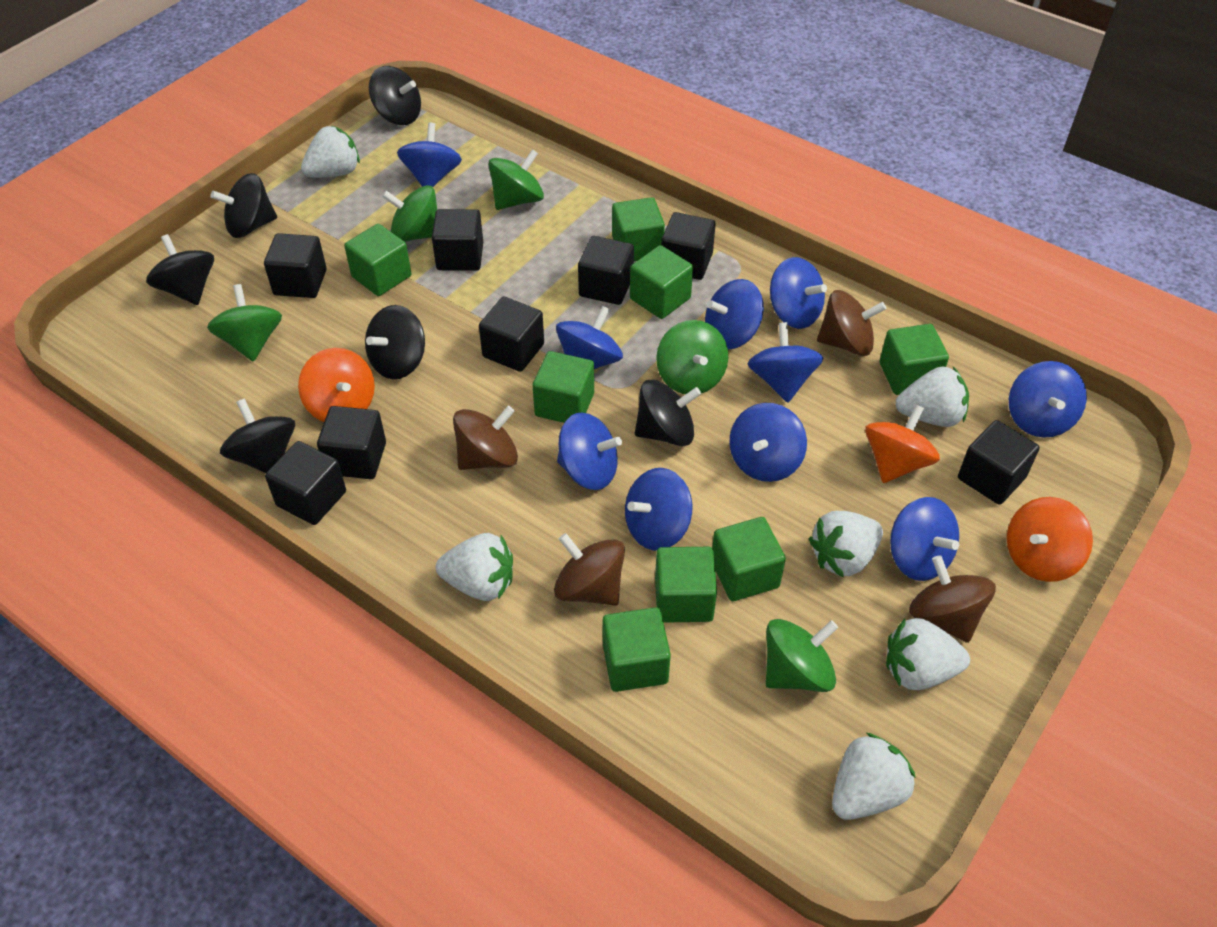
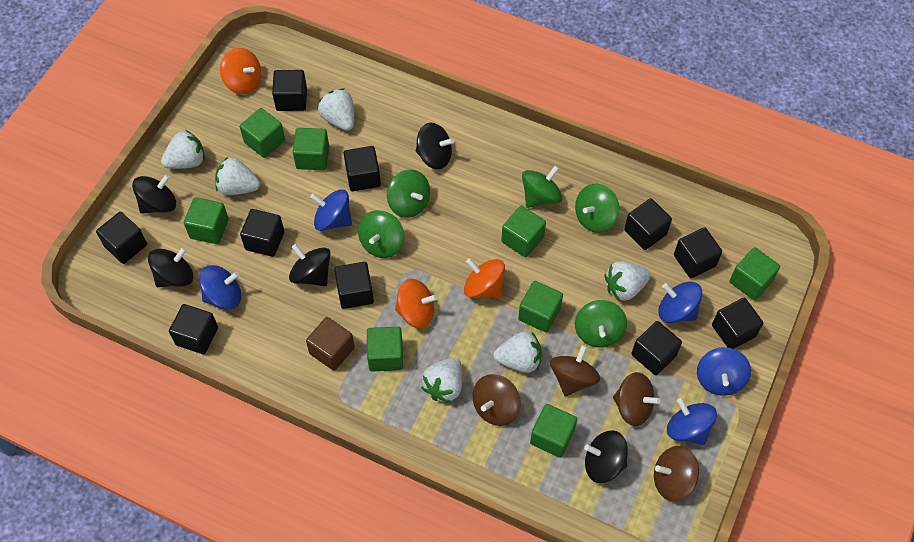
black cube: 8 -> 10
black spinning top: 6 -> 5
blue spinning top: 10 -> 5
brown cube: 0 -> 1

